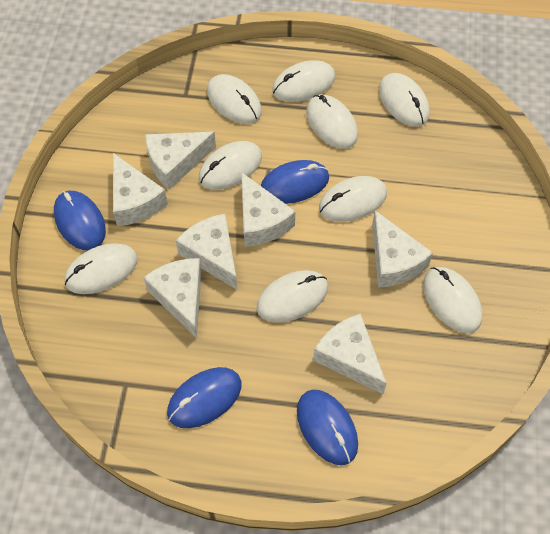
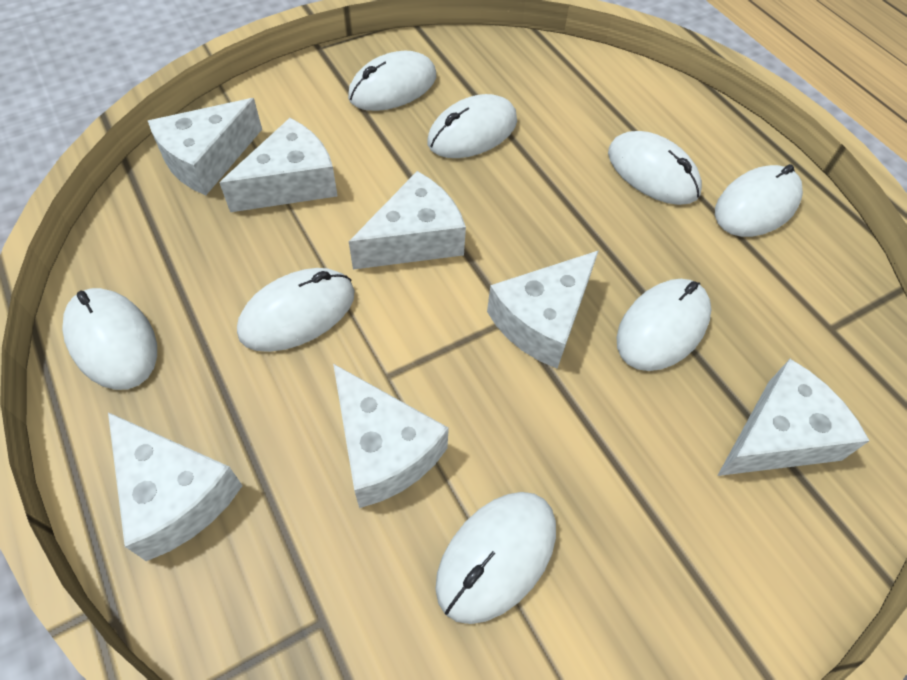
blue mouse: 4 -> 0
white mouse: 9 -> 8

